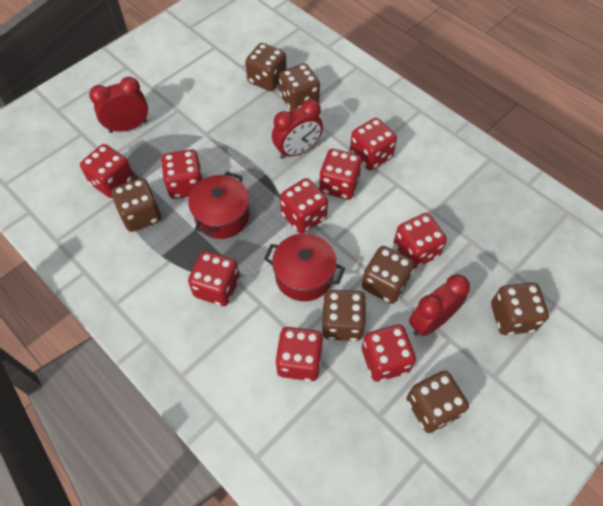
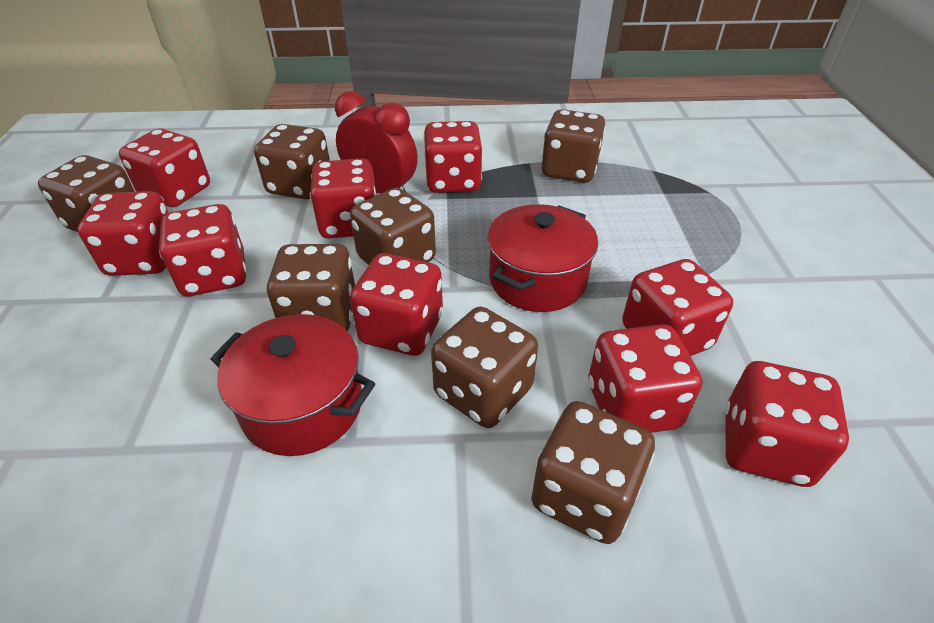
red clock: 3 -> 1

